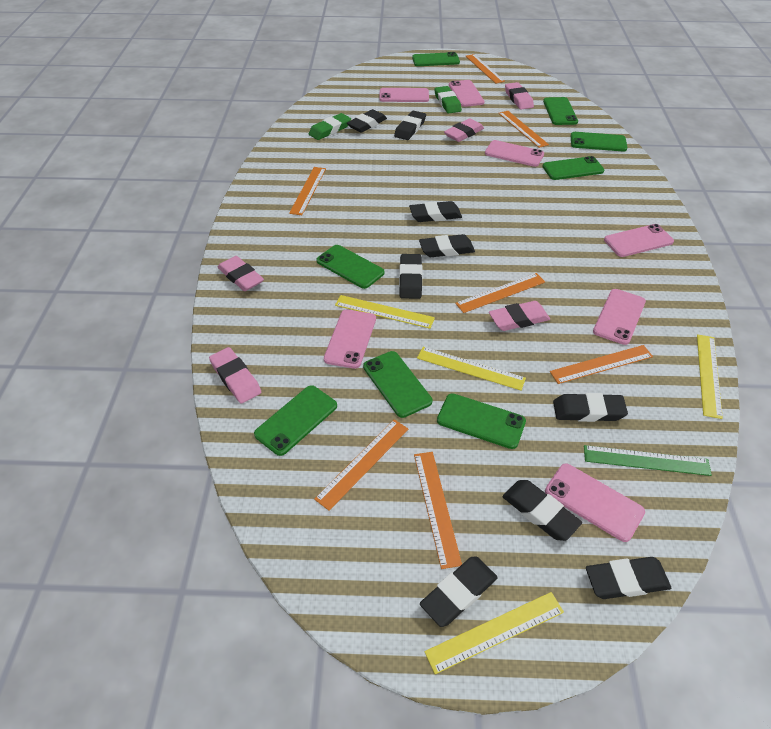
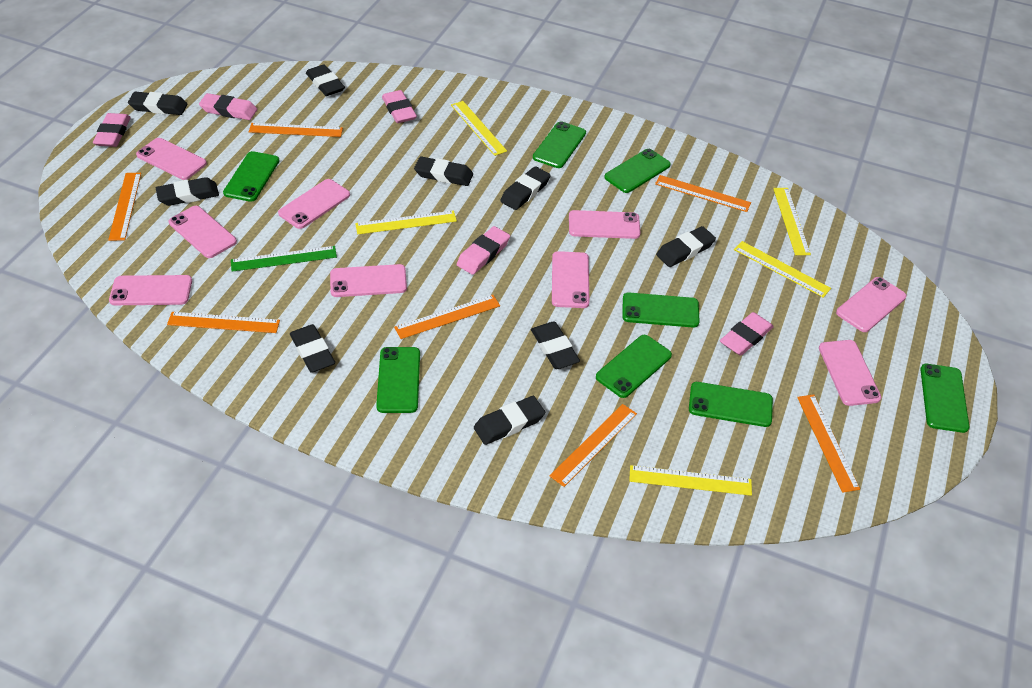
green eraser: 2 -> 0
pink phone: 7 -> 9
yellow ruler: 4 -> 5

